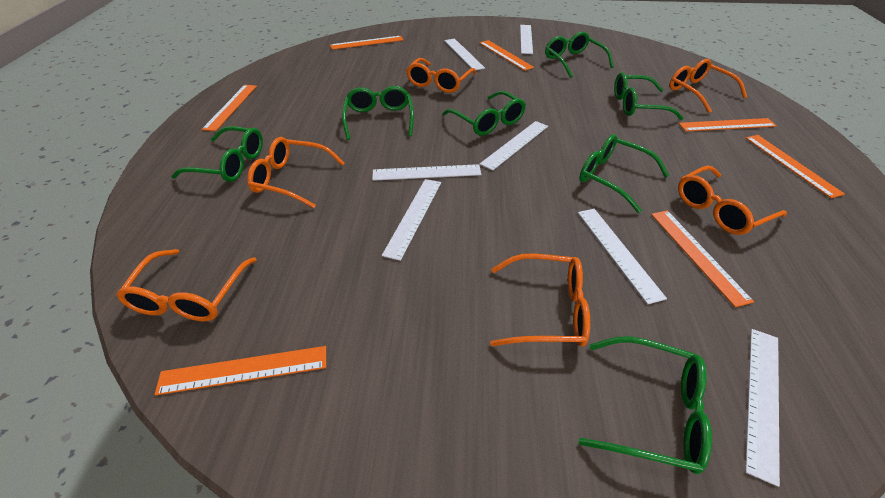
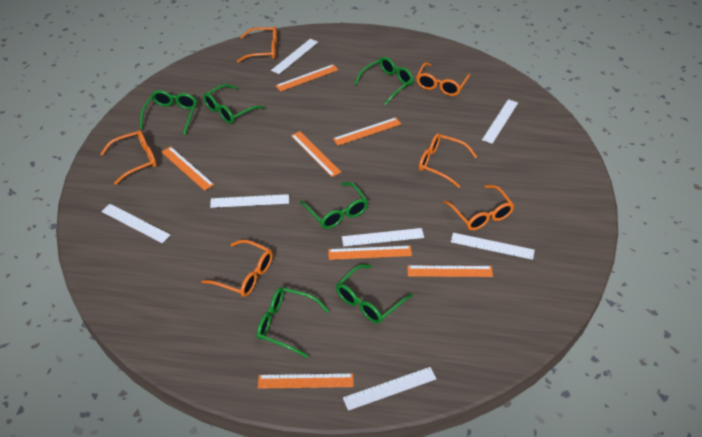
green glasses: 7 -> 6

